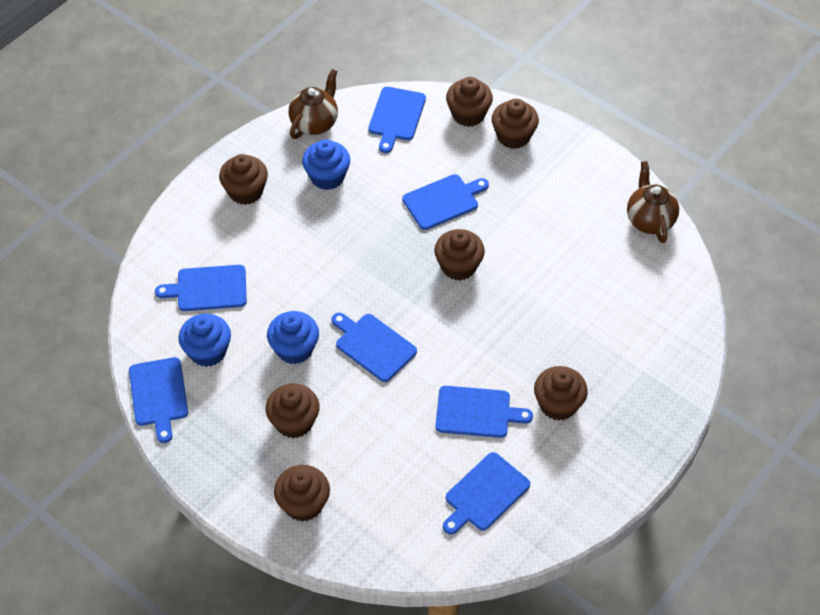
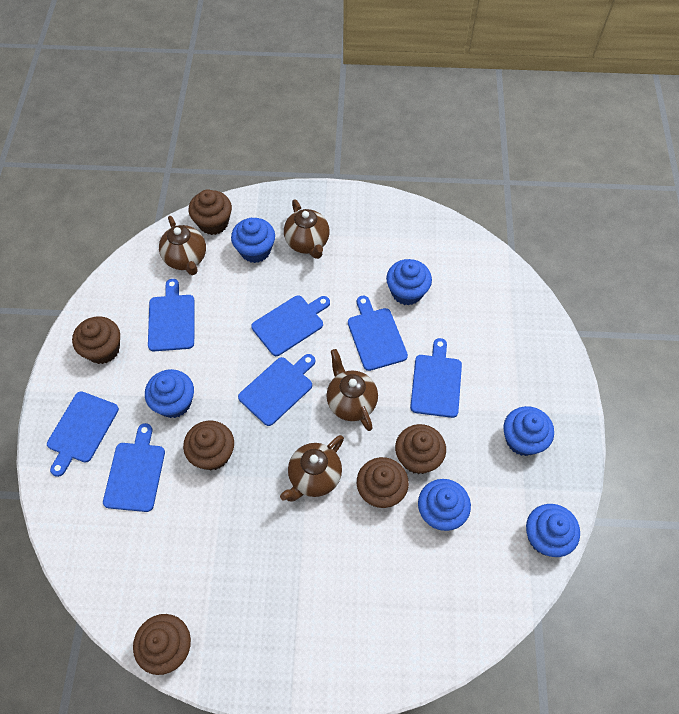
blue cupcake: 3 -> 6
brown cupcake: 7 -> 6
brown teapot: 2 -> 4

